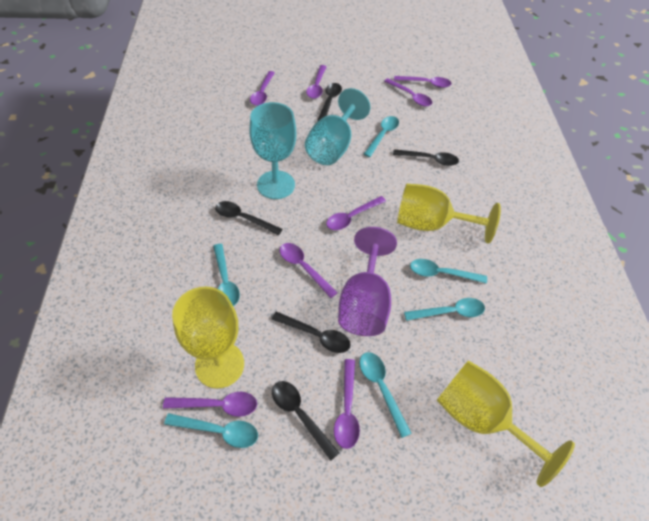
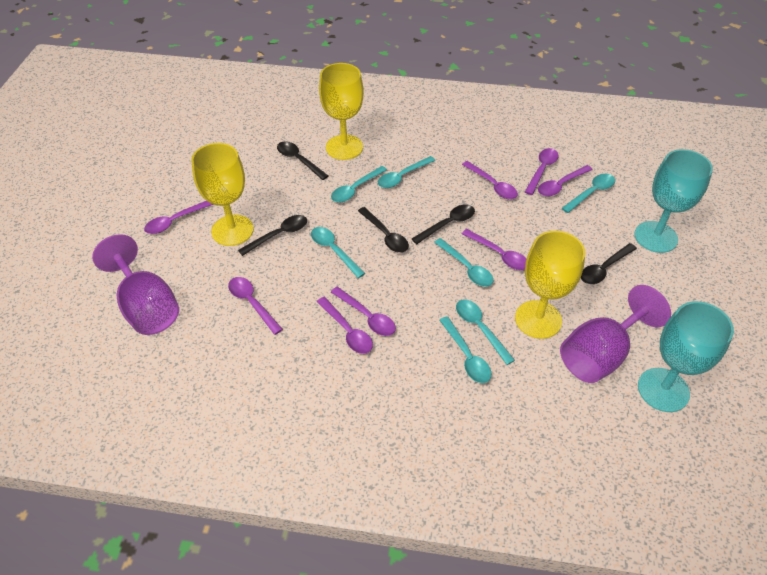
purple goblet: 1 -> 2
turquoise spoon: 6 -> 7

